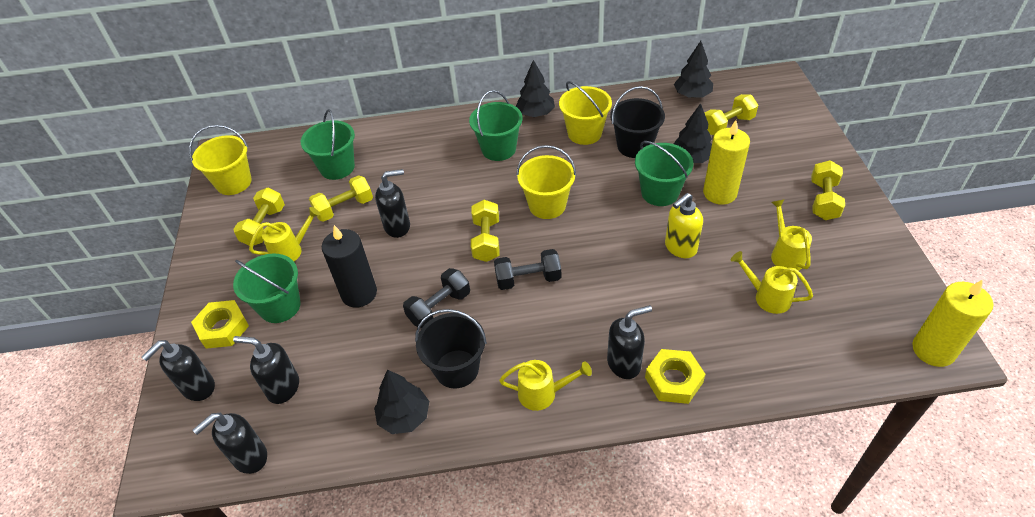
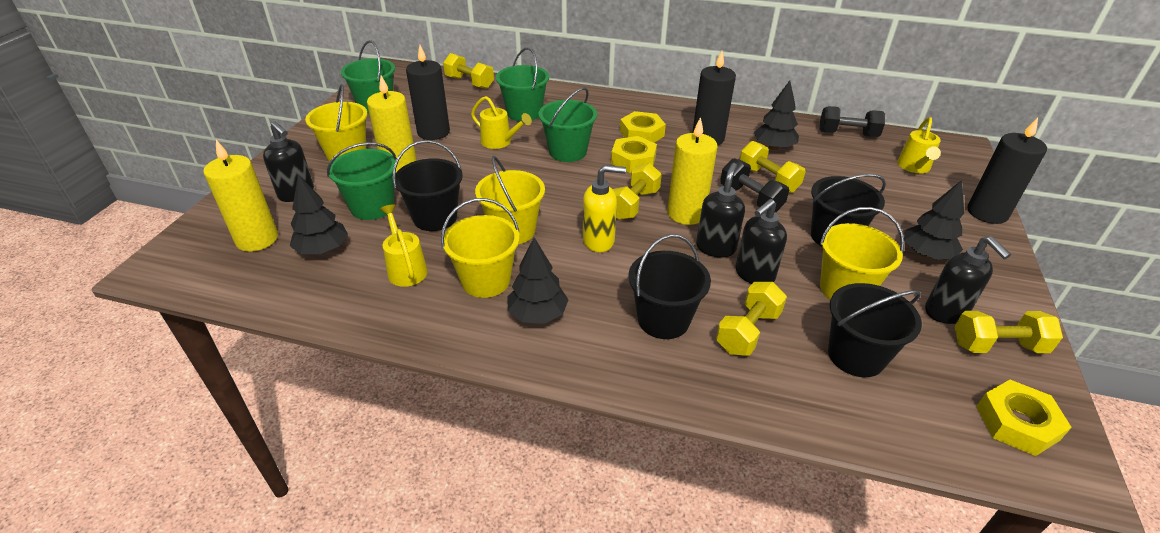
black bucket: 2 -> 4
black candle: 1 -> 3
black soap dispenser: 5 -> 4
yellow bucket: 3 -> 4
yellow candle: 2 -> 3
yellow nut: 2 -> 3
yellow watering can: 4 -> 3

